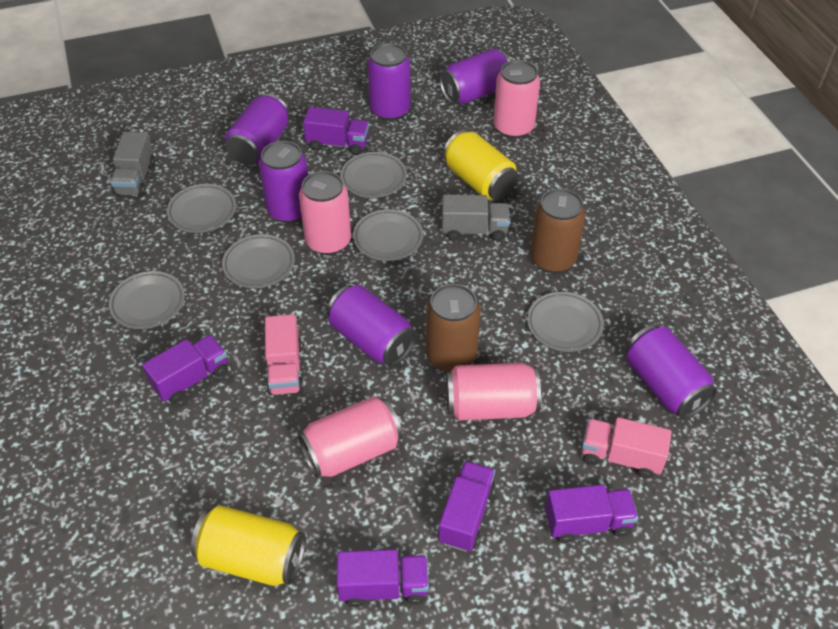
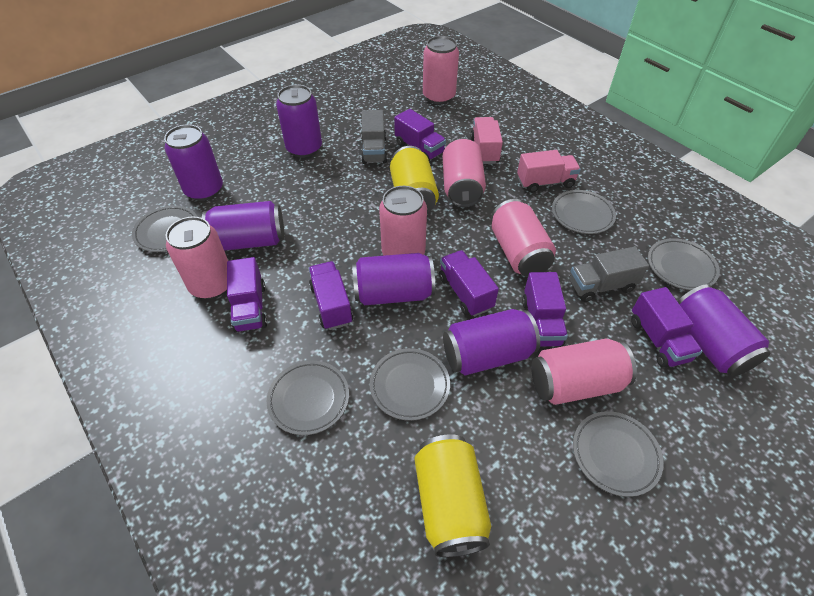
brown can: 2 -> 0
pink can: 4 -> 6
purple truck: 5 -> 6

